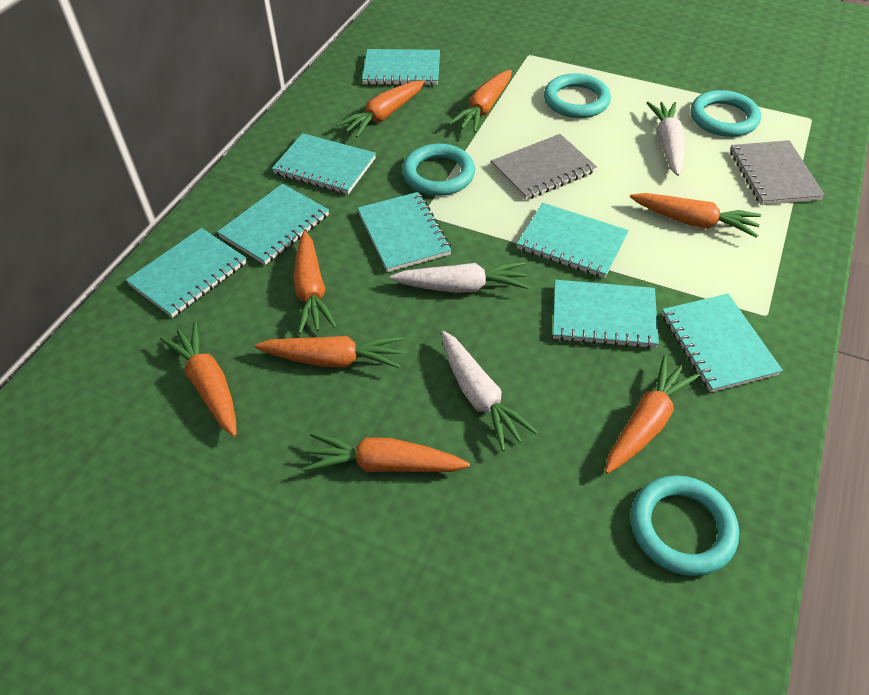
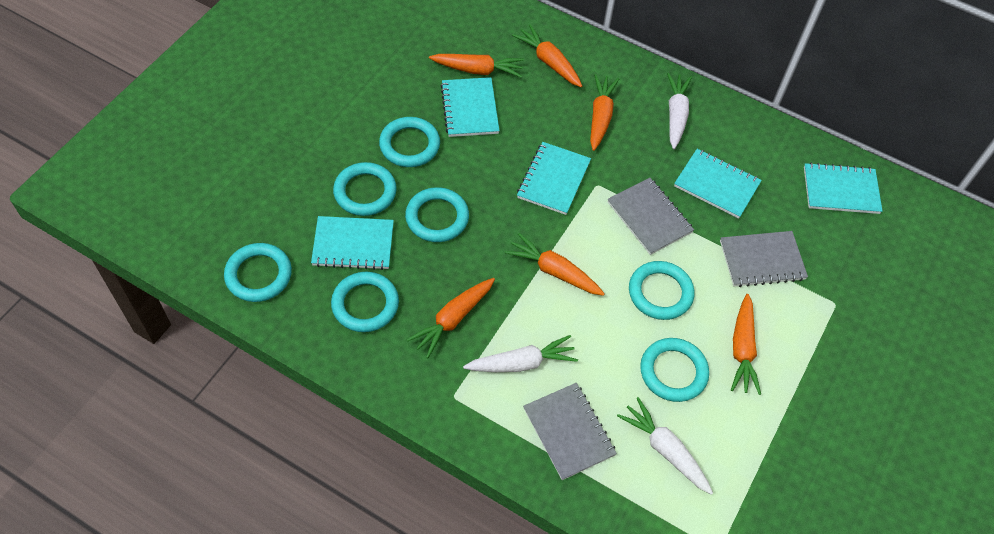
grey notebook: 2 -> 3
orange carrot: 8 -> 6
turquoise notebook: 8 -> 5
turquoise ring: 4 -> 7

